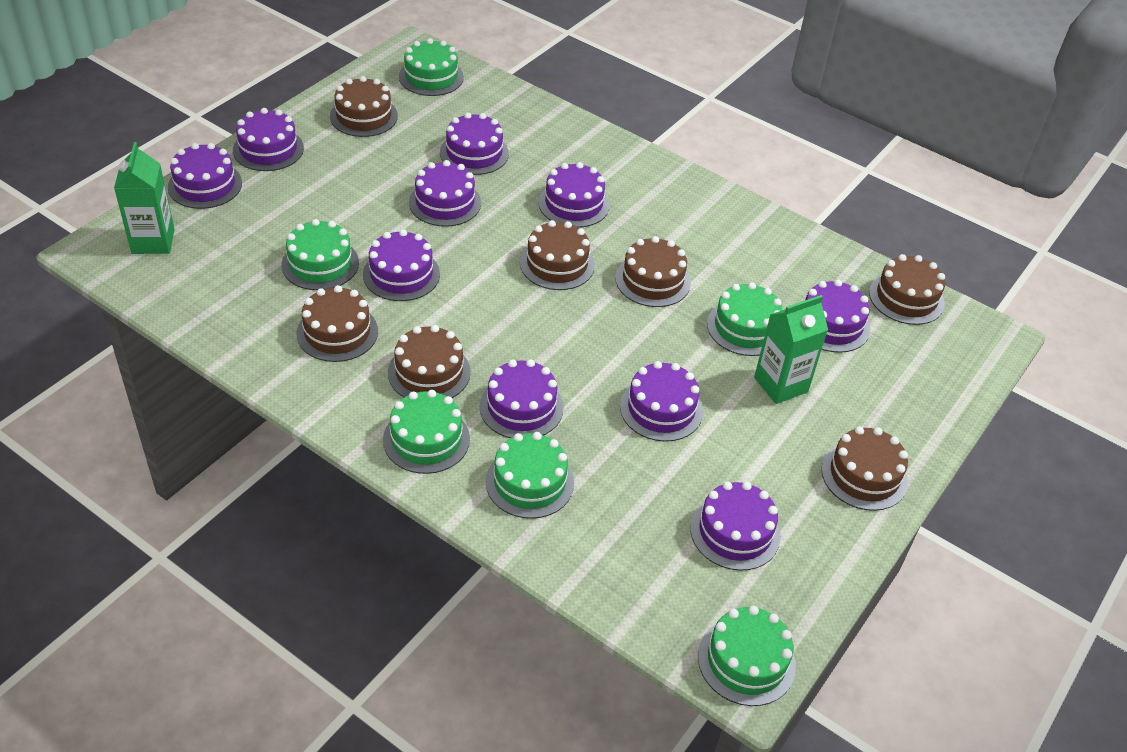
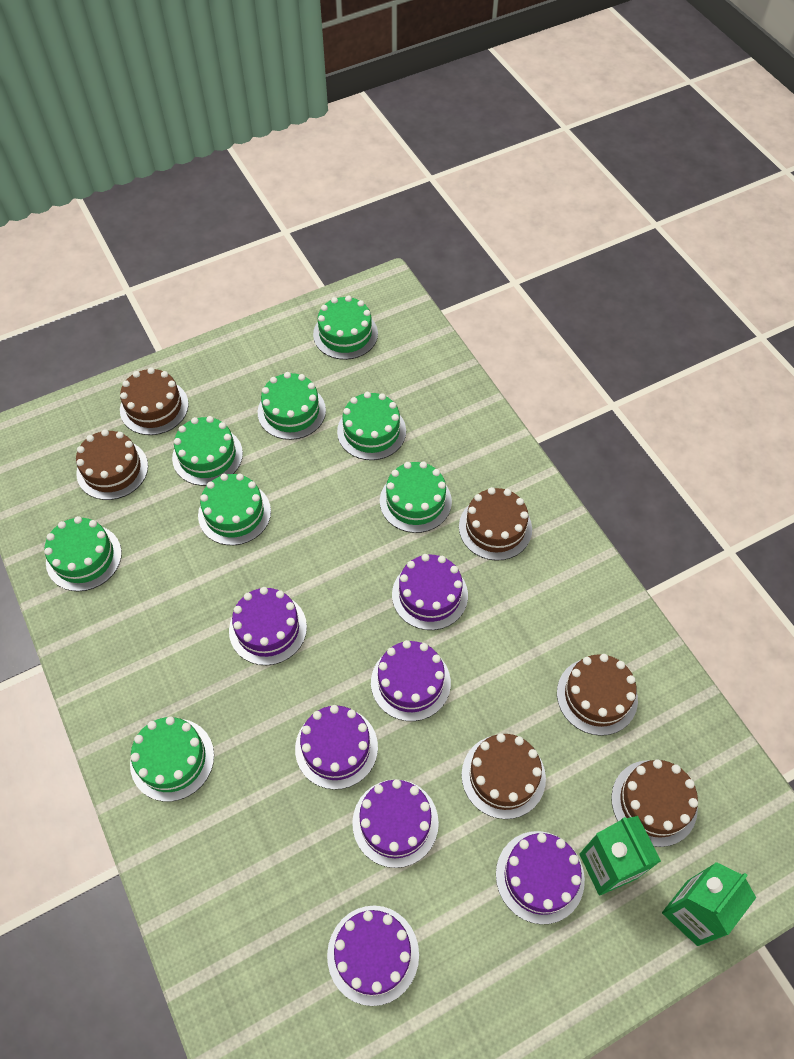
brown cake: 7 -> 6
green cake: 6 -> 8
purple cake: 10 -> 7

